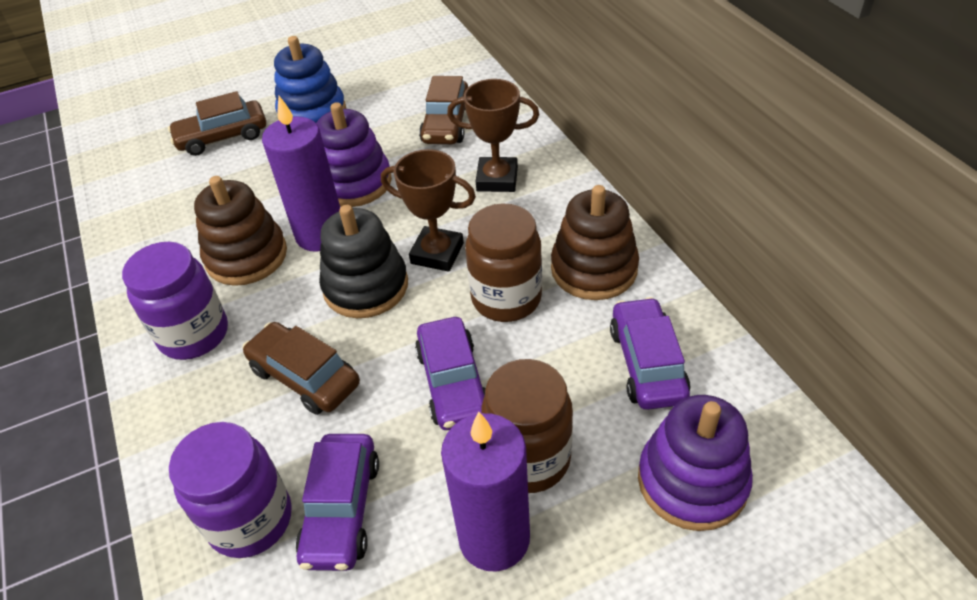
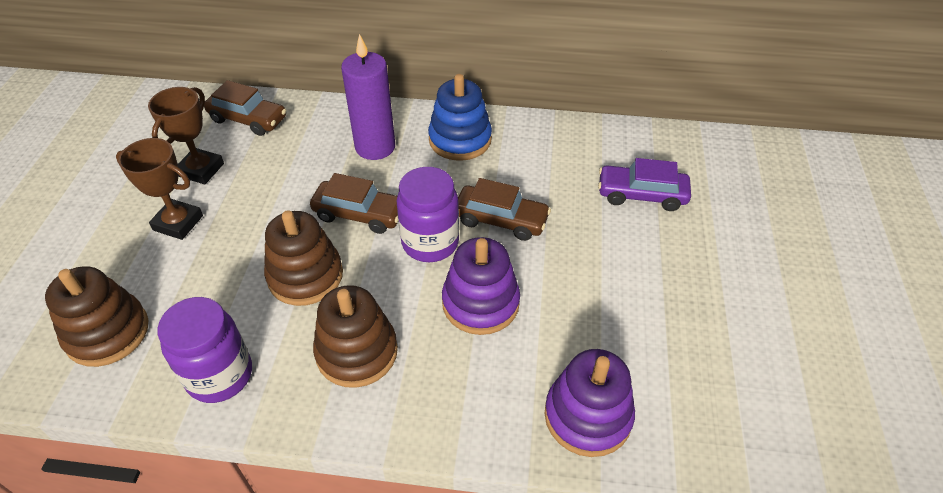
black stacking toy: 1 -> 0
brown jar: 2 -> 0
brown stacking toy: 2 -> 3
purple candle: 2 -> 1
purple car: 3 -> 1

